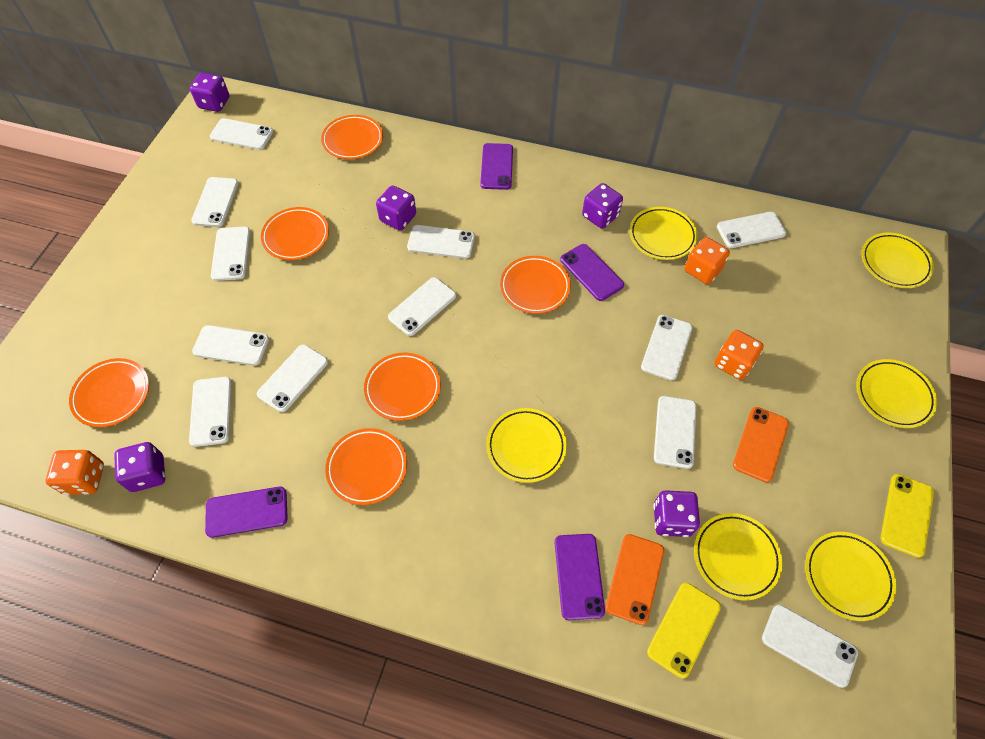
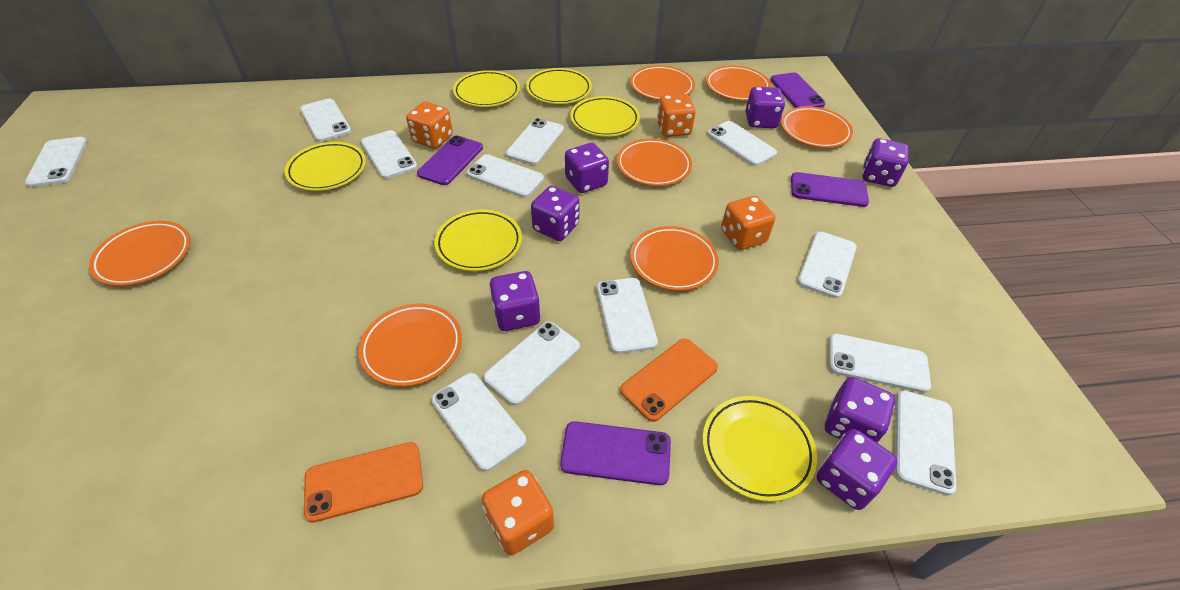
orange dice: 3 -> 4
orange plate: 6 -> 7
purple dice: 5 -> 7
yellow phone: 2 -> 0

